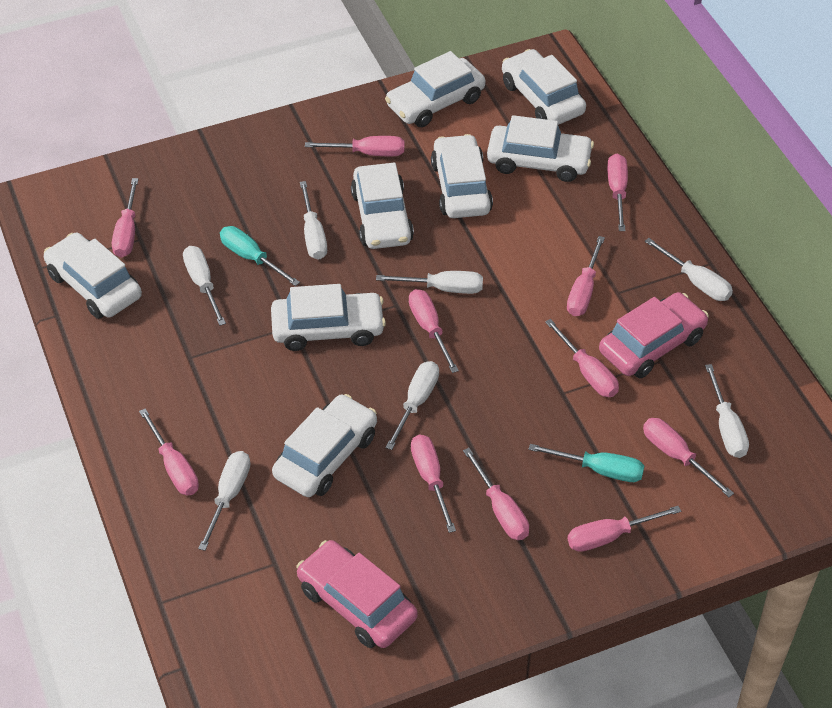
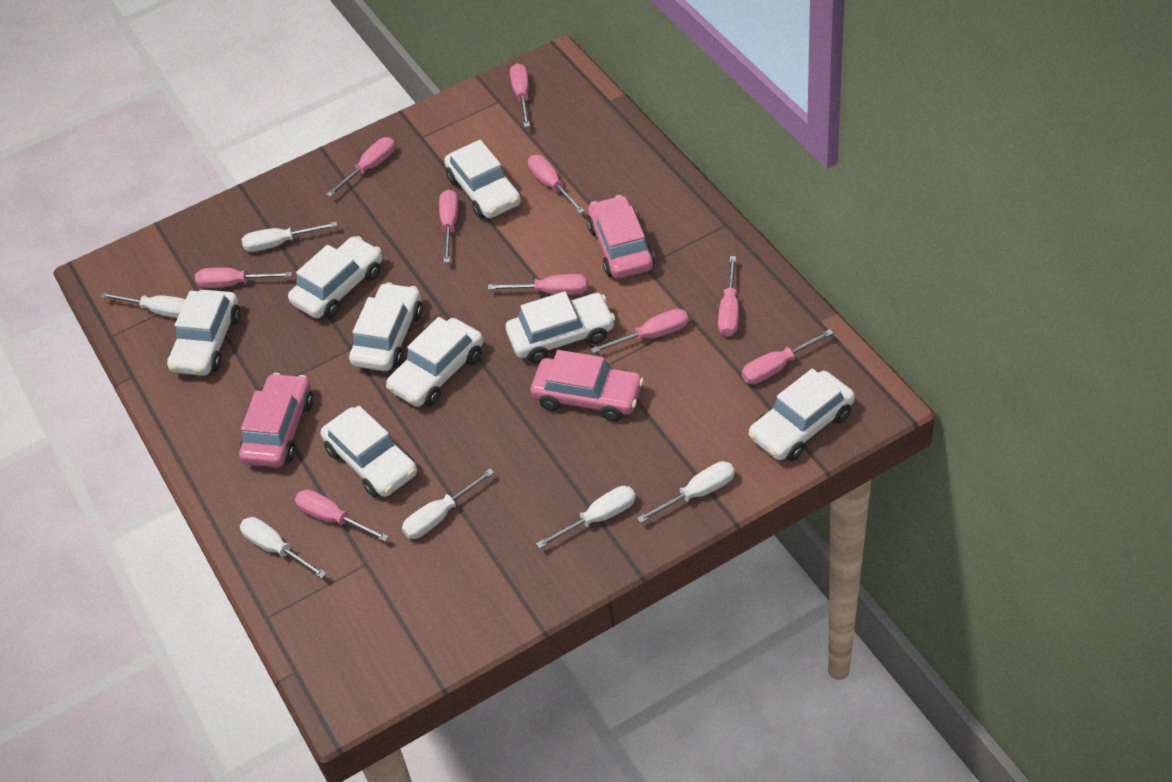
pink car: 2 -> 3
pink screwdriver: 11 -> 10
turquoise screwdriver: 2 -> 0
white screwdriver: 7 -> 6

